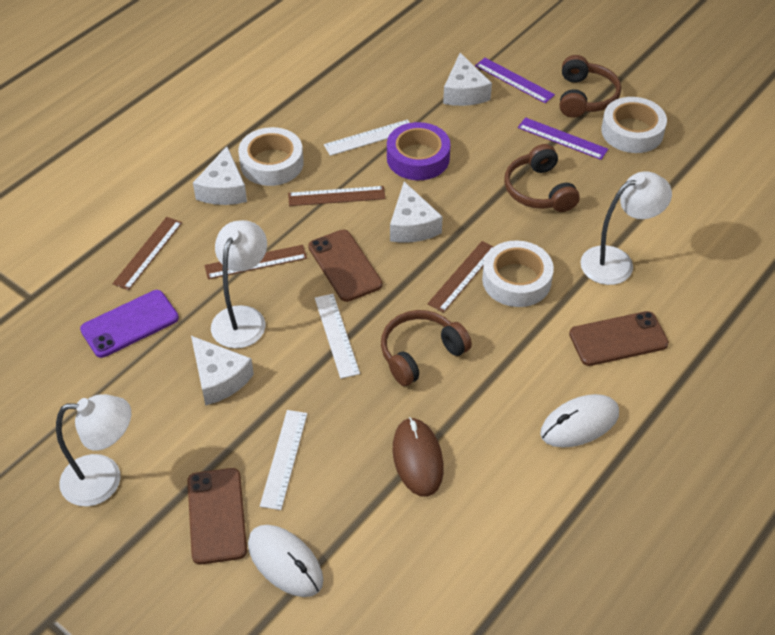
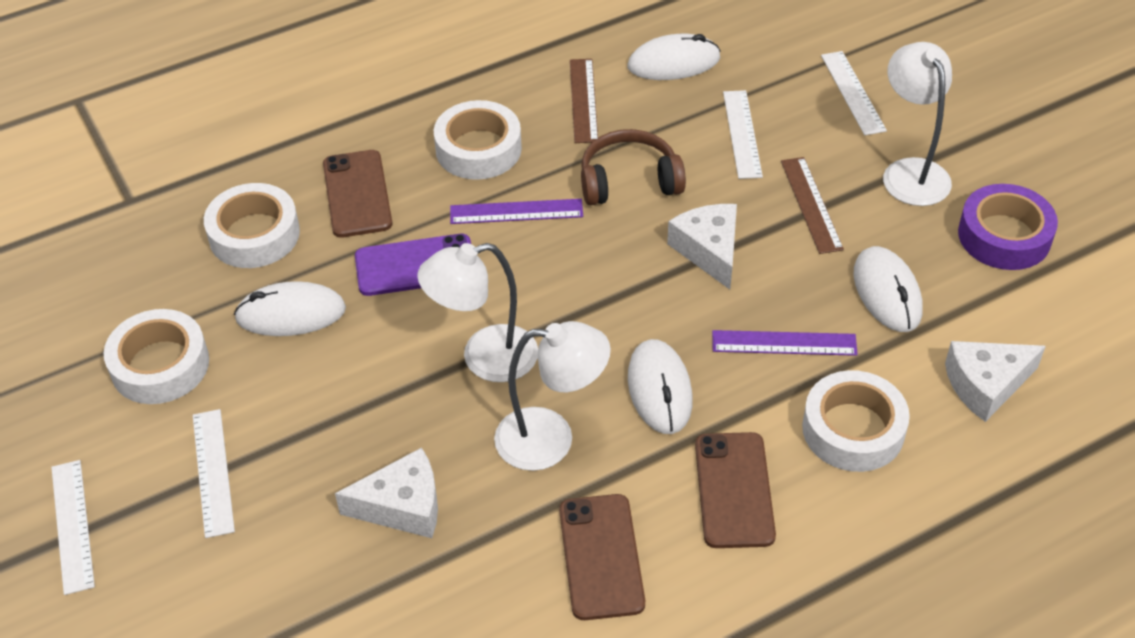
brown headphones: 3 -> 1
brown mouse: 1 -> 0
brown ruler: 4 -> 2
white cheese: 4 -> 3
white mouse: 2 -> 4
white ruler: 3 -> 4
white tape: 3 -> 4

